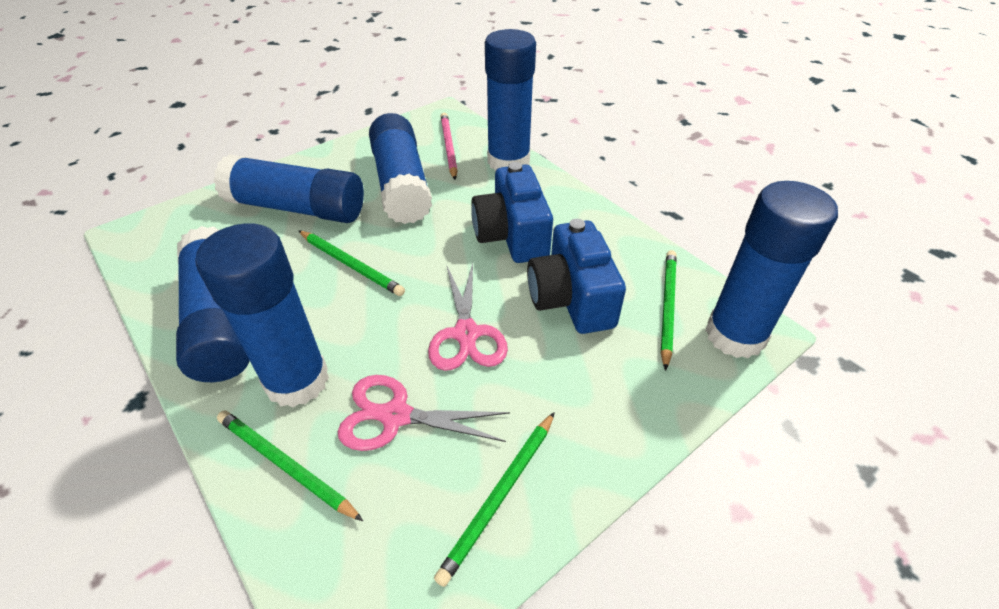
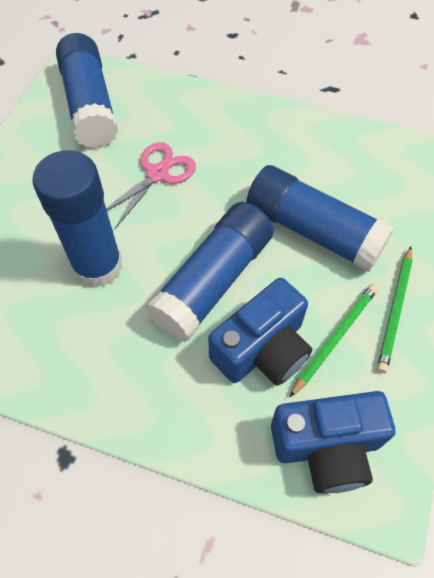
blue glue stick: 6 -> 4
green pencil: 4 -> 2
pink pencil: 1 -> 0
pink scissors: 2 -> 1

